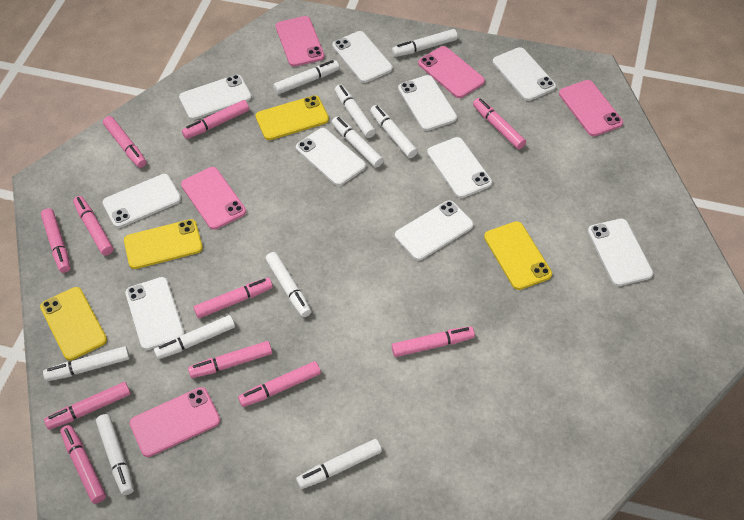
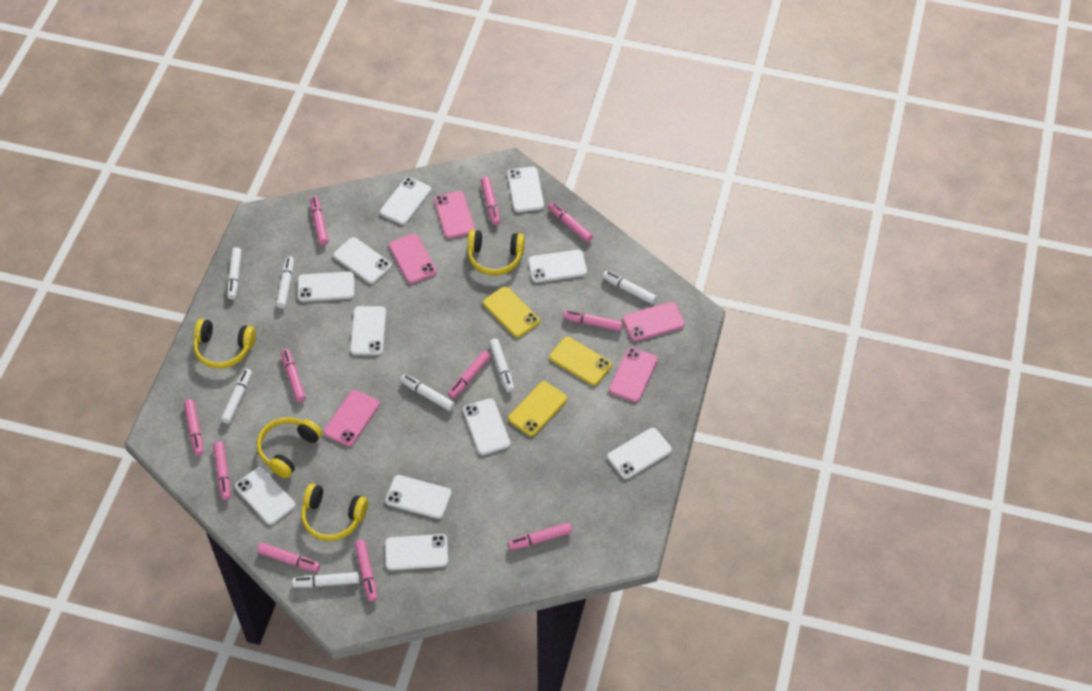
white marker: 10 -> 7
white phone: 10 -> 11
yellow headphones: 0 -> 4
yellow phone: 4 -> 3

